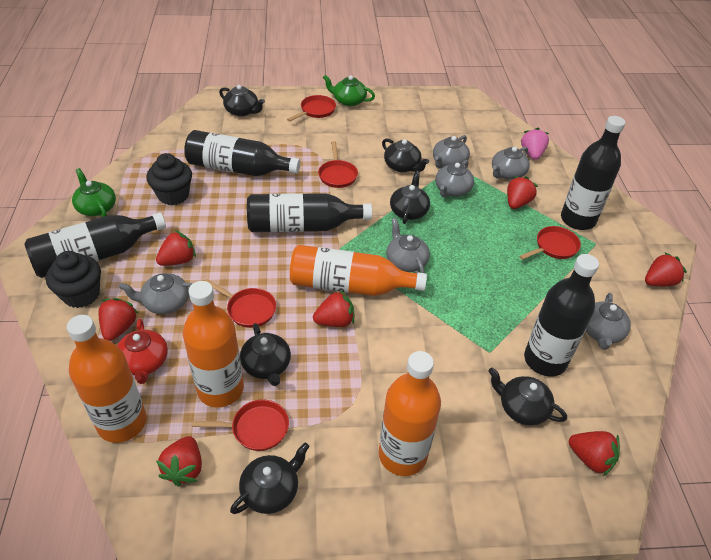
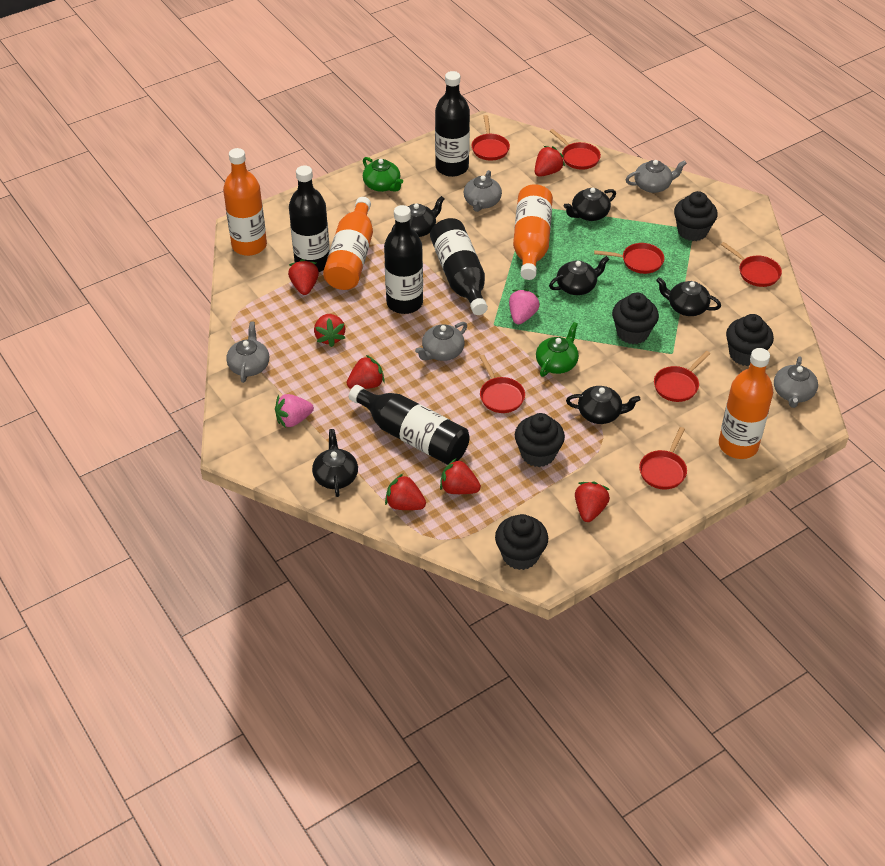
black cupcake: 2 -> 5
grey teapot: 6 -> 5
pink strawberry: 1 -> 2
red pan: 5 -> 7
red teapot: 1 -> 0

